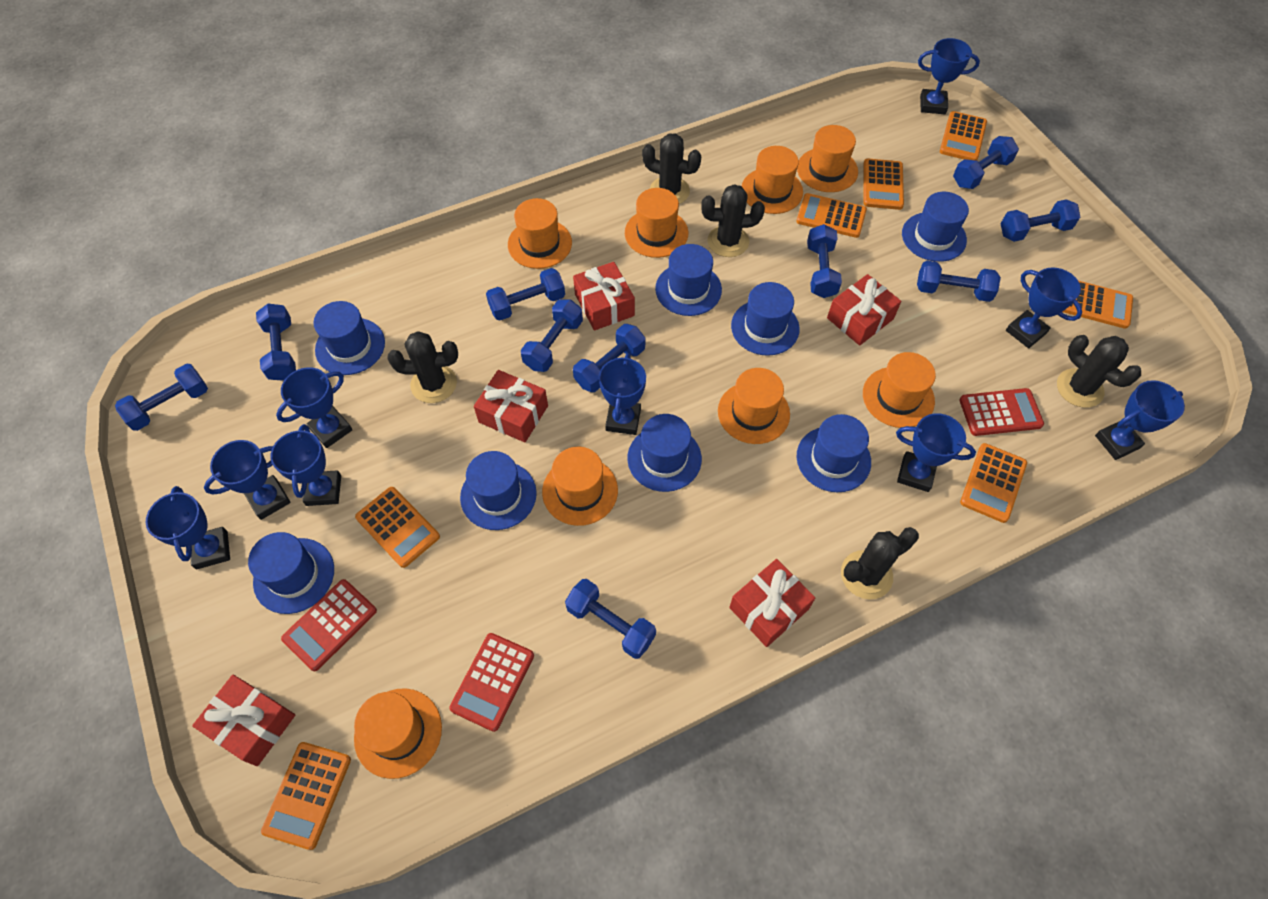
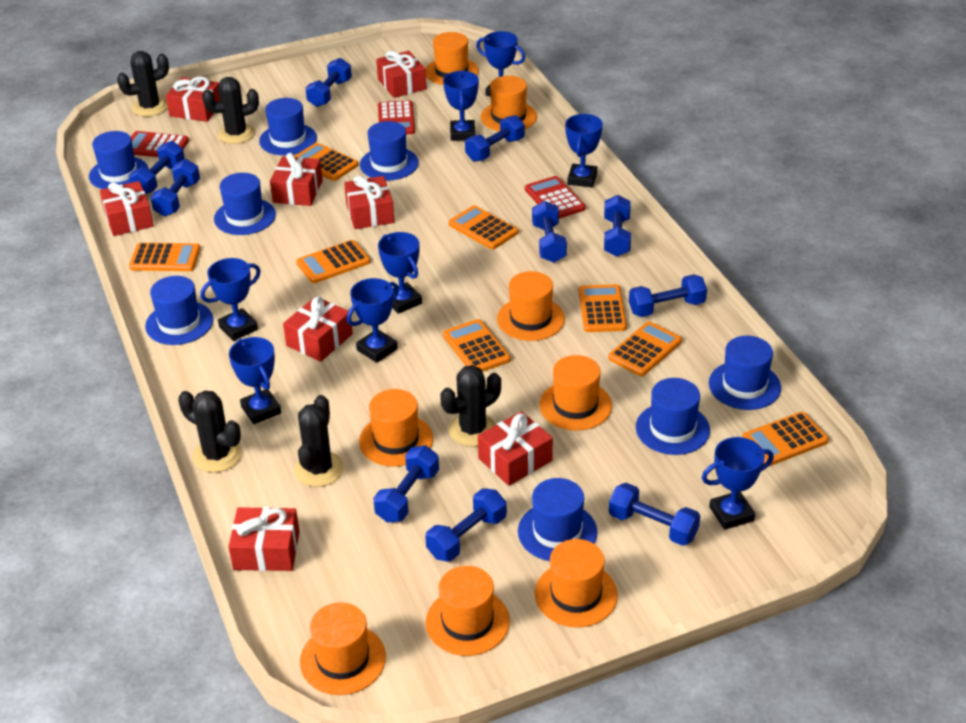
blue trophy: 9 -> 8
orange calculator: 7 -> 8
red gift: 5 -> 8

